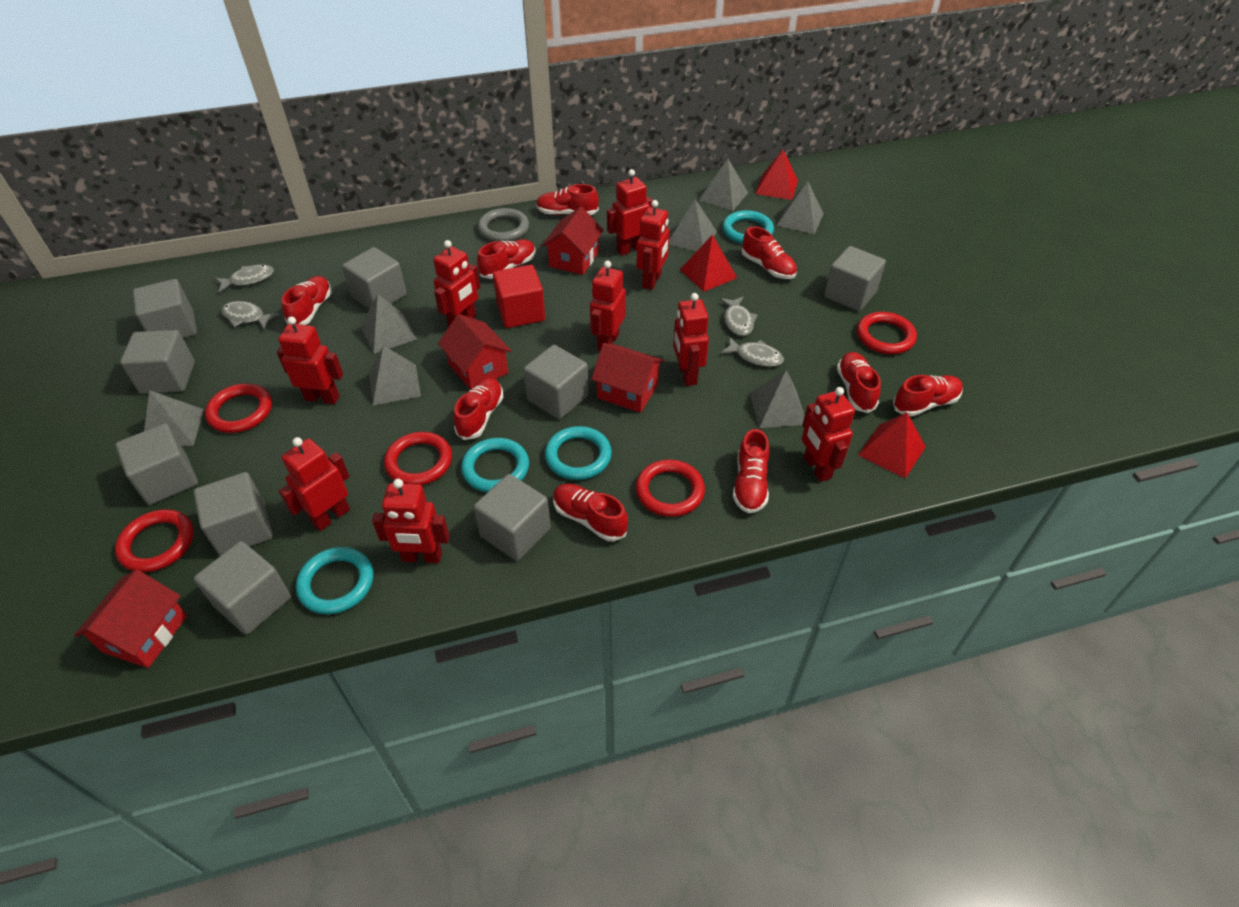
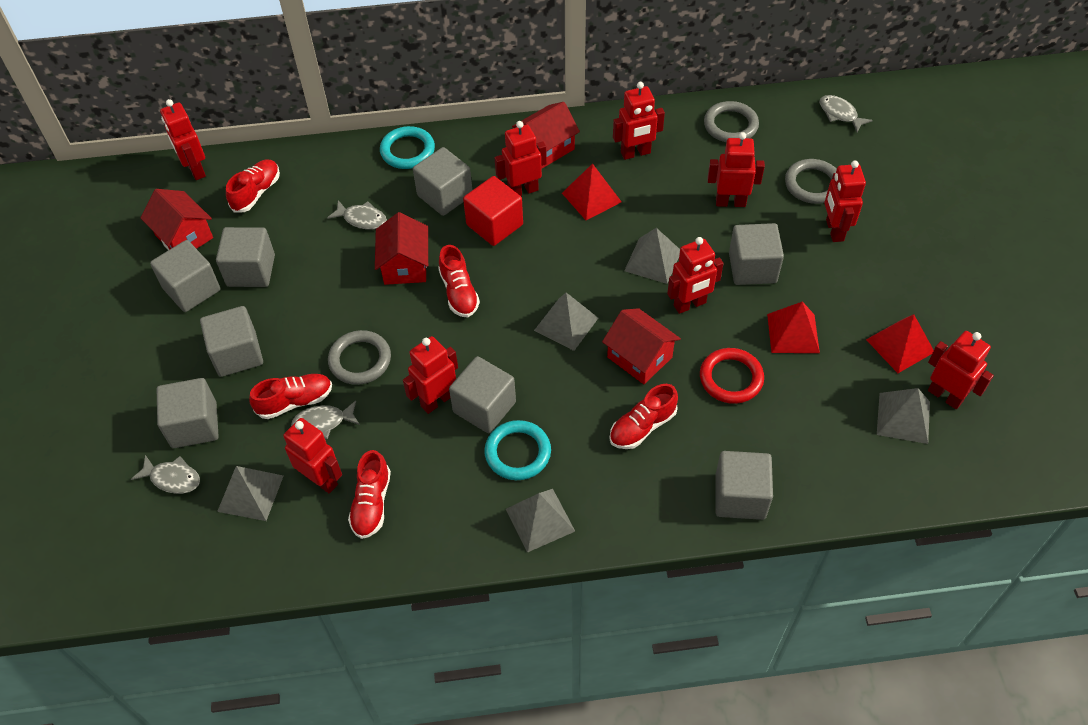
grey cube: 9 -> 8
grey pyramid: 7 -> 5
grey ring: 1 -> 3
red ring: 5 -> 1
red shoe: 9 -> 5
turquoise ring: 4 -> 2

